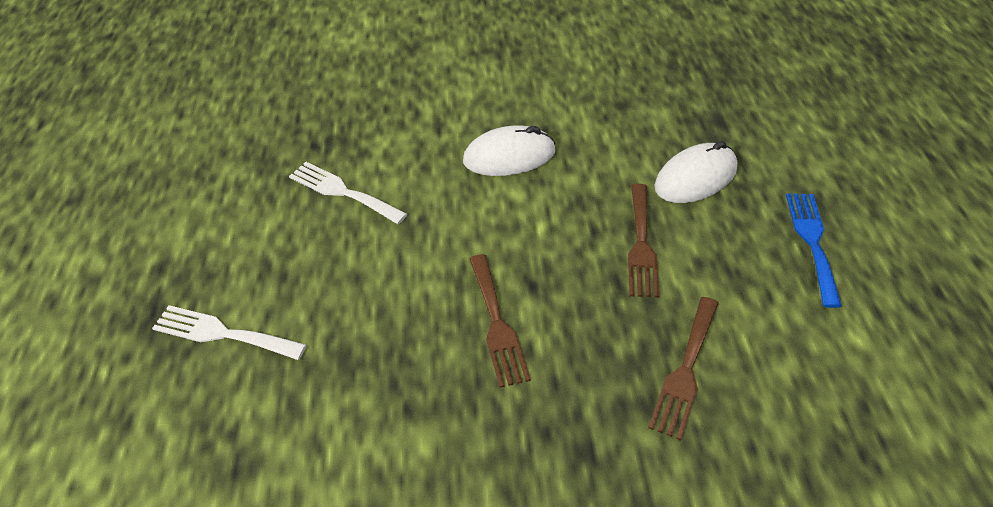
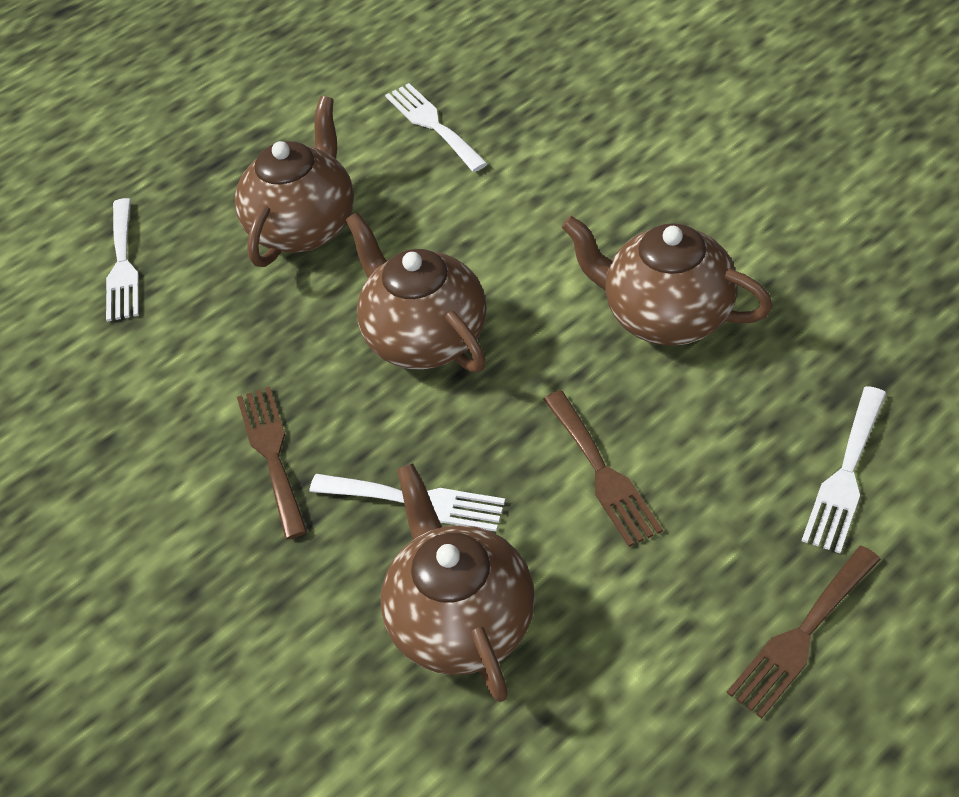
blue fork: 1 -> 0
brown teapot: 0 -> 4
white fork: 2 -> 4
white mouse: 2 -> 0

